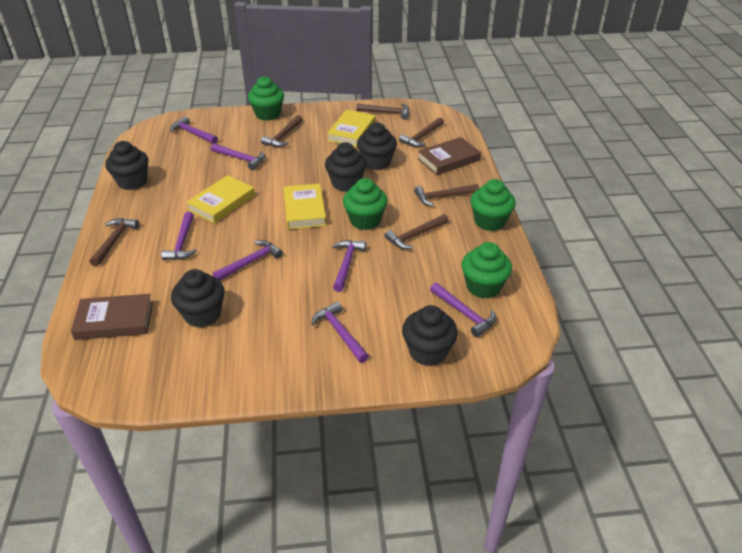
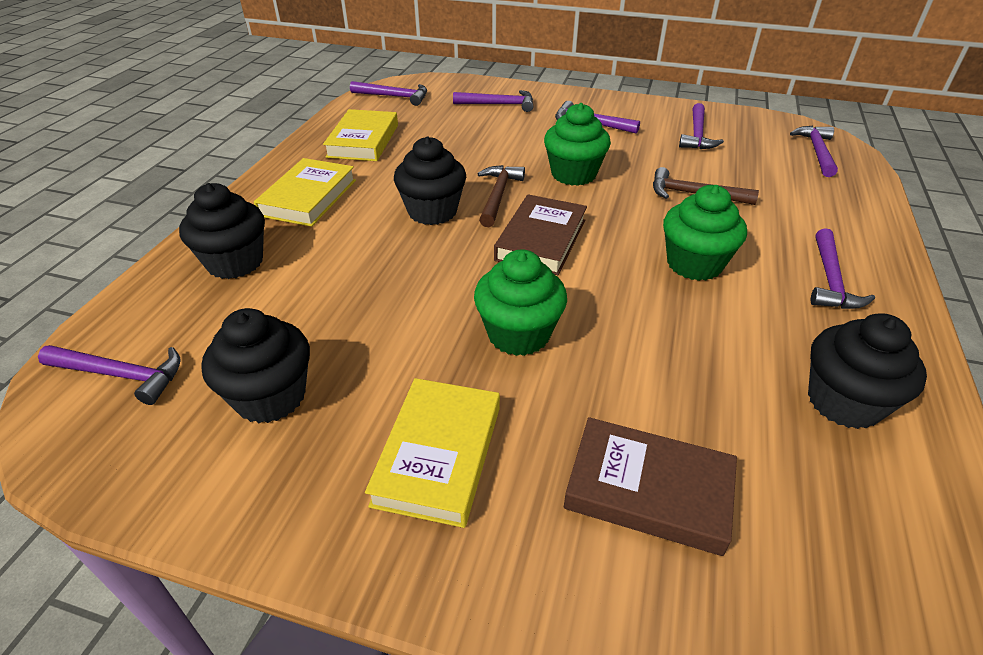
black cupcake: 5 -> 4
brown hammer: 6 -> 2
green cupcake: 4 -> 3

